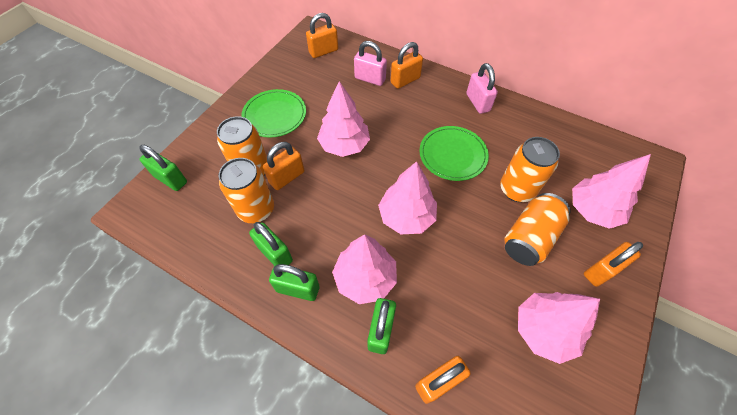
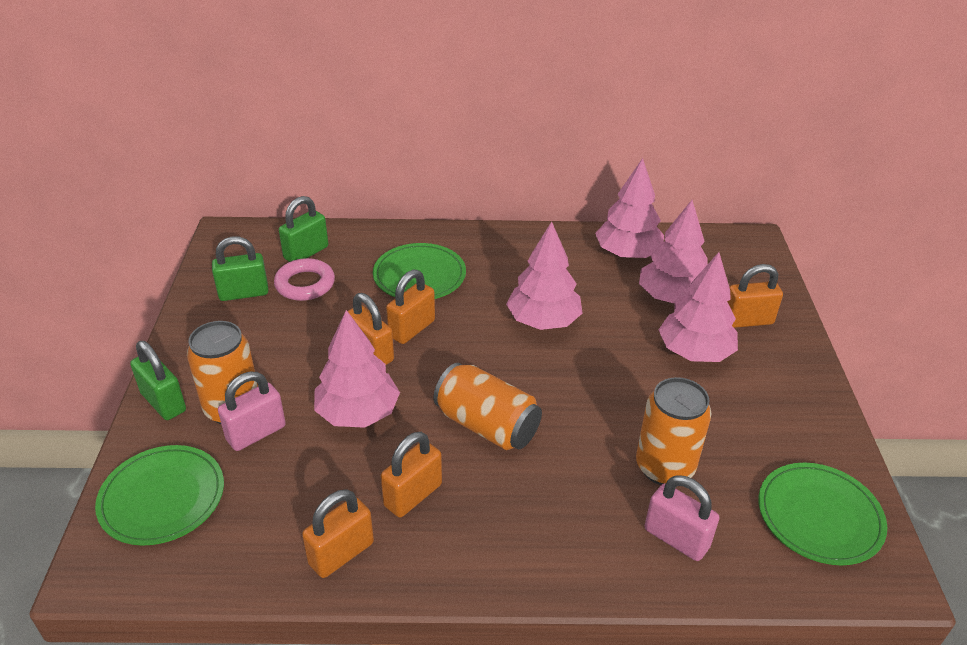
green padlock: 4 -> 3
green plate: 2 -> 3
orange can: 4 -> 3
pink ring: 0 -> 1

